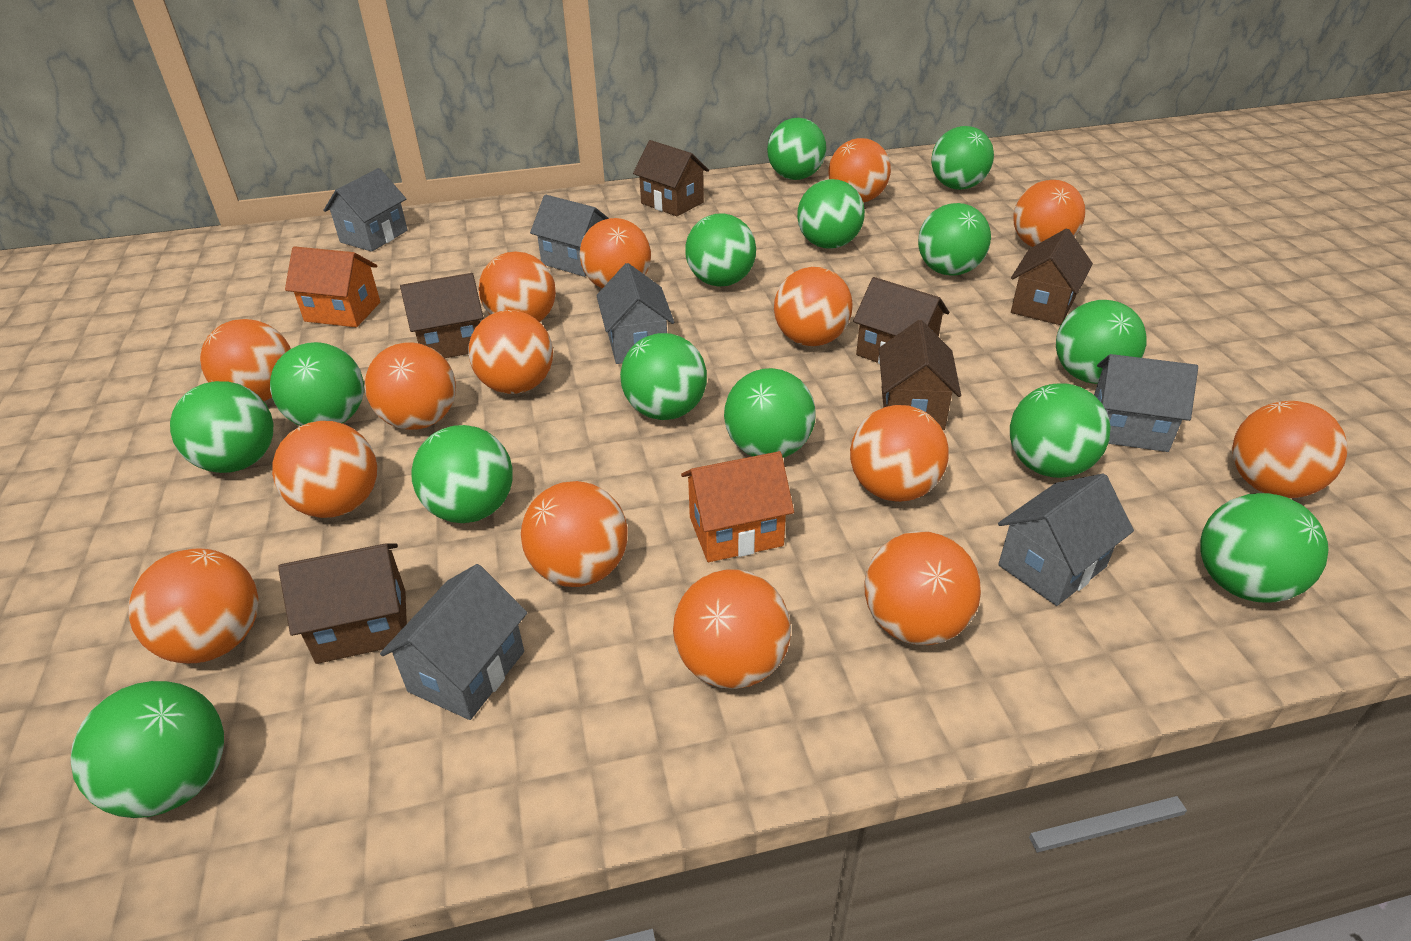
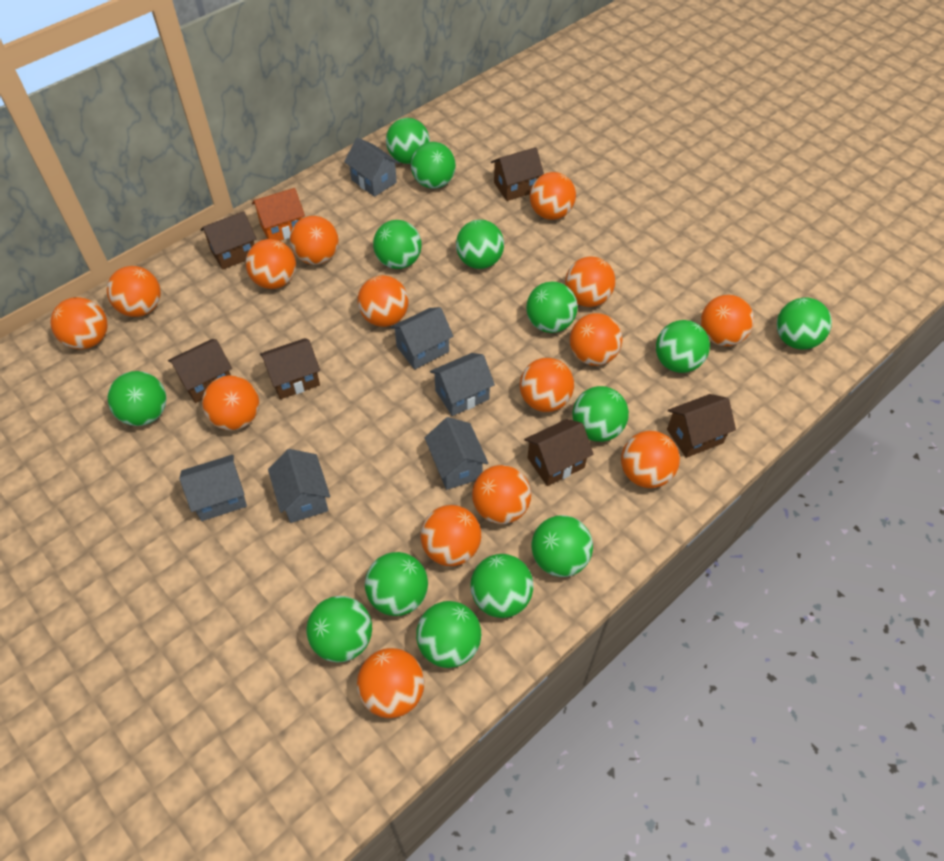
orange house: 2 -> 1

